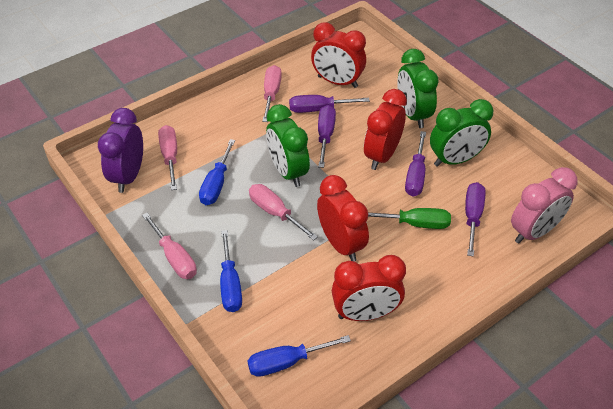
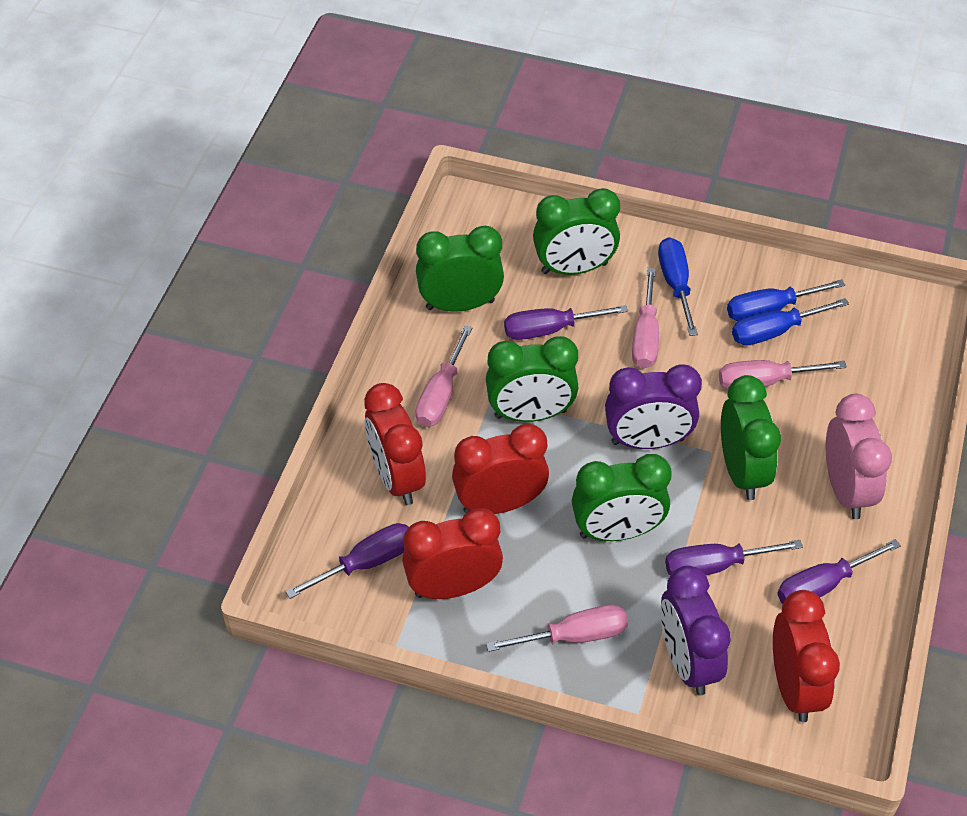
green clock: 3 -> 5
green screwdriver: 1 -> 0
purple clock: 1 -> 2

